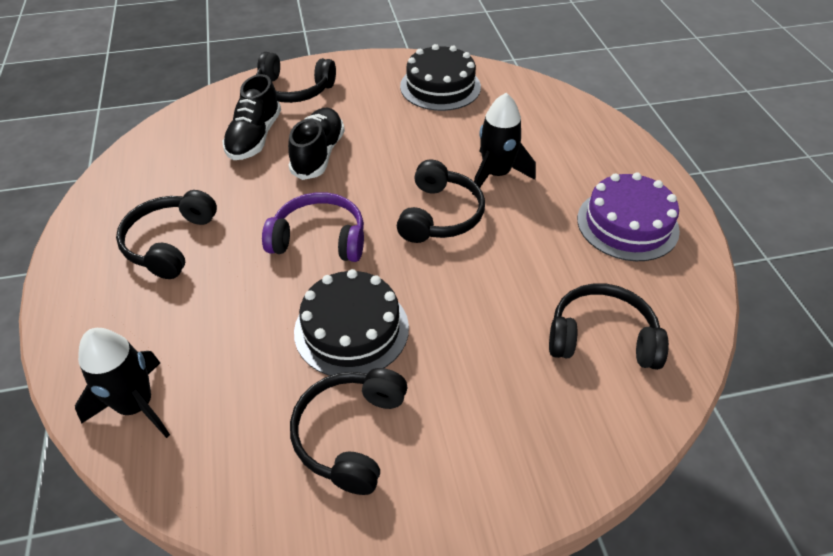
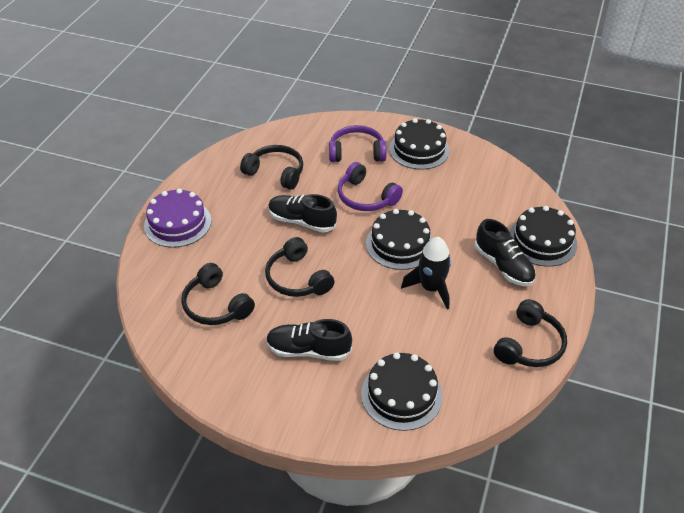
black cake: 2 -> 4
black headphones: 5 -> 4
black rocket: 2 -> 1
black shoe: 2 -> 3
purple headphones: 1 -> 2

